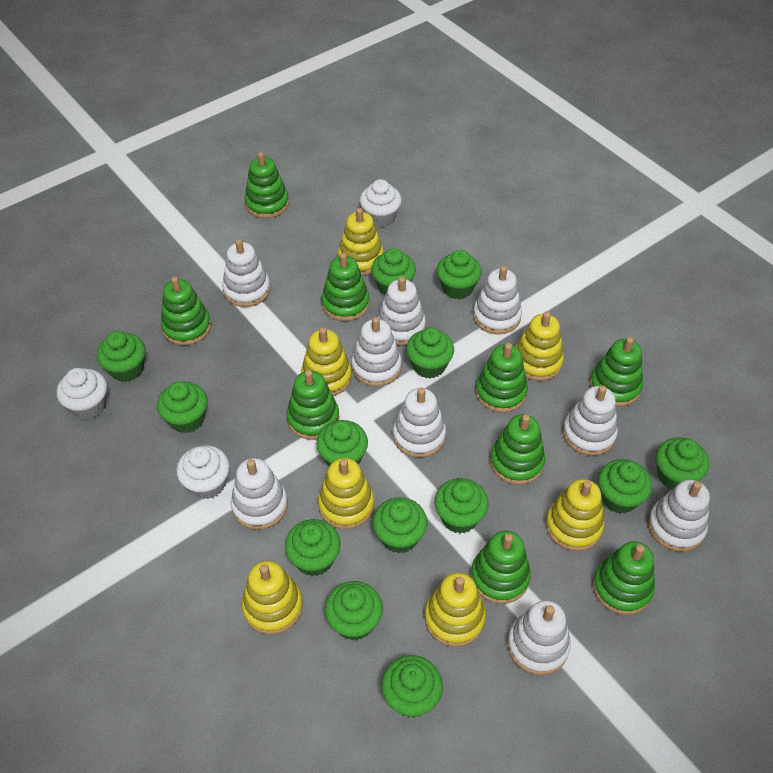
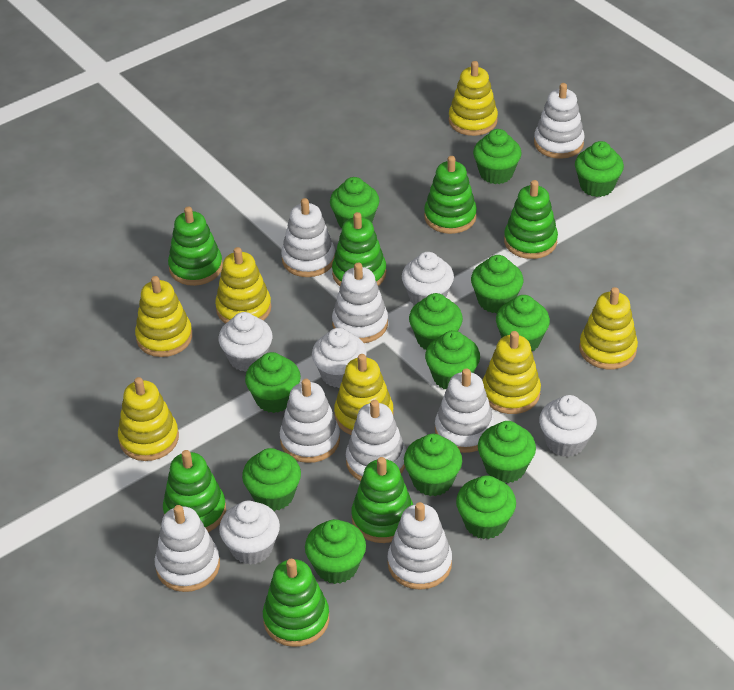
green stacking toy: 9 -> 7
white cupcake: 3 -> 5
white stacking toy: 9 -> 8

